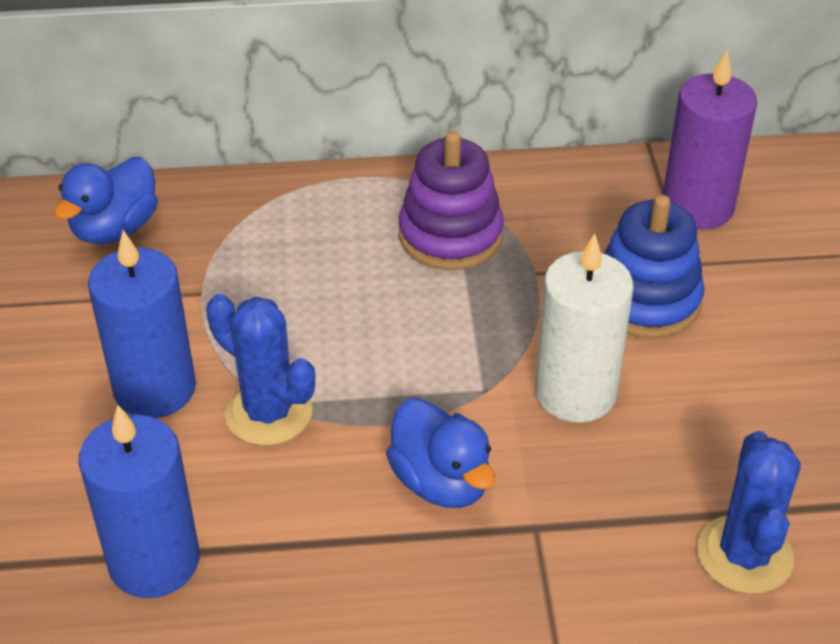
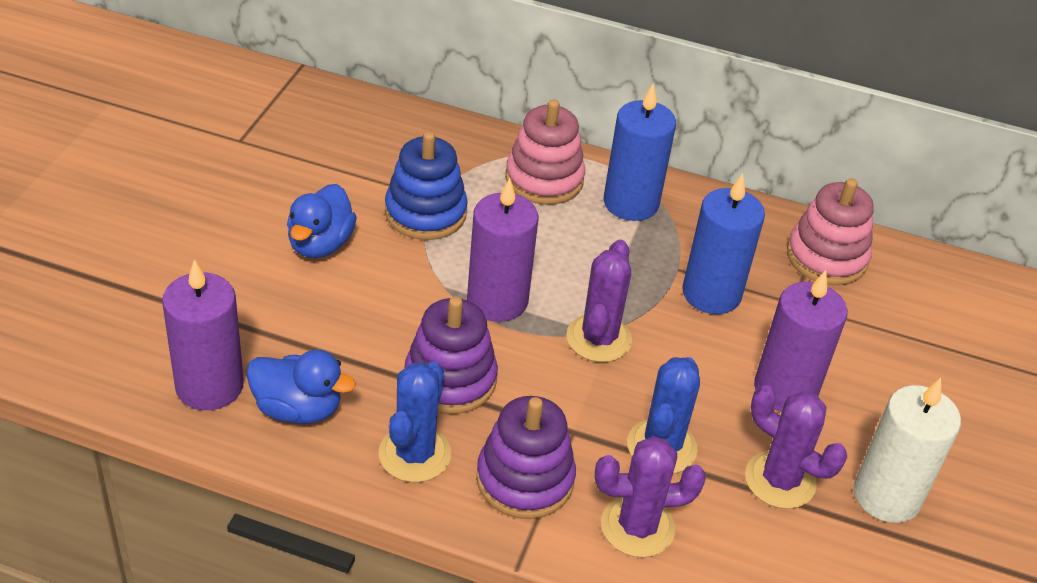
pink stacking toy: 0 -> 2
purple cactus: 0 -> 3
purple candle: 1 -> 3
purple stacking toy: 1 -> 2

